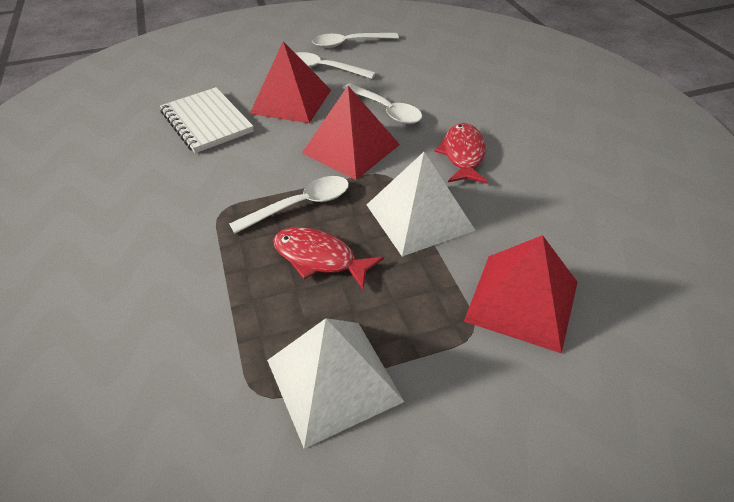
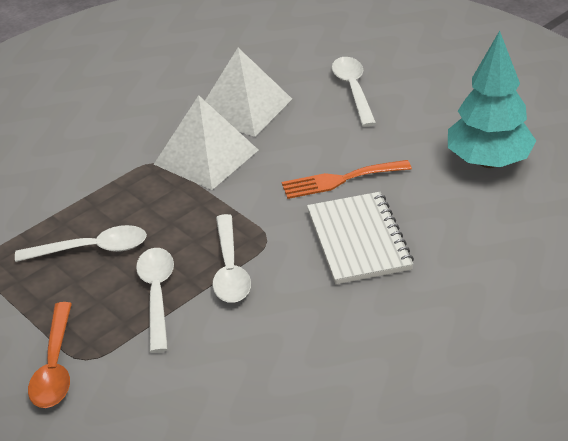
orange fork: 0 -> 1
orange spoon: 0 -> 1
red fish: 2 -> 0
red pyramid: 3 -> 0
turquoise tree: 0 -> 1

